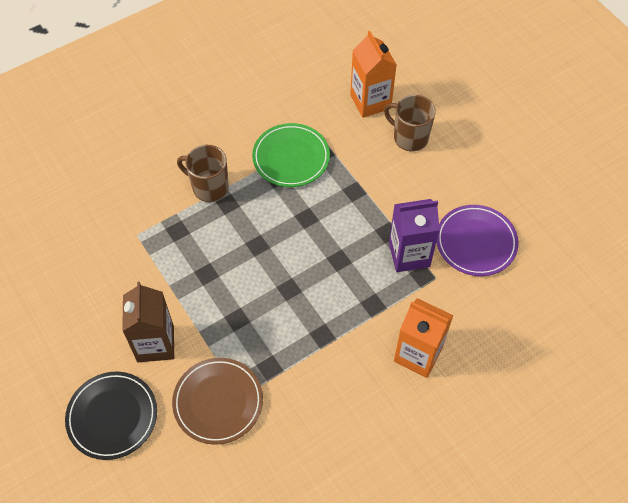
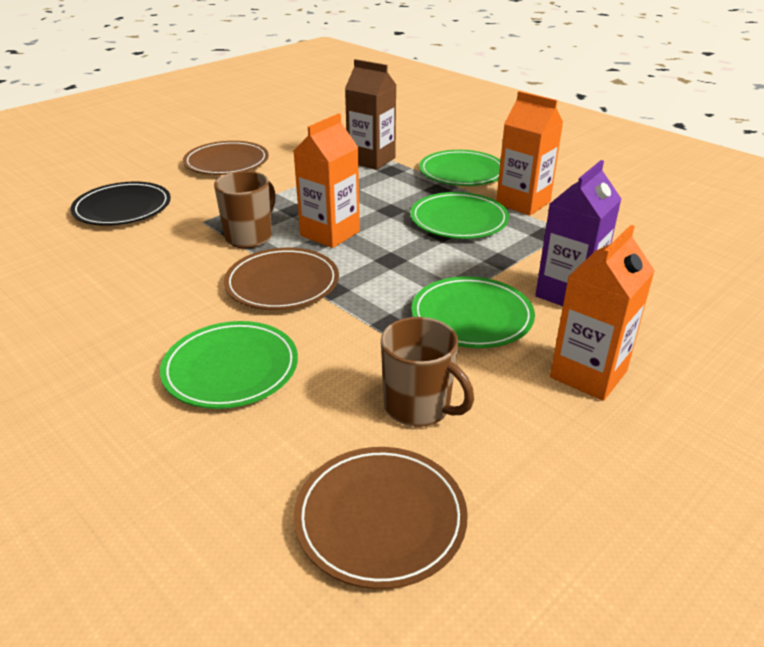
brown plate: 1 -> 3
green plate: 1 -> 4
orange carton: 2 -> 3
purple plate: 1 -> 0

